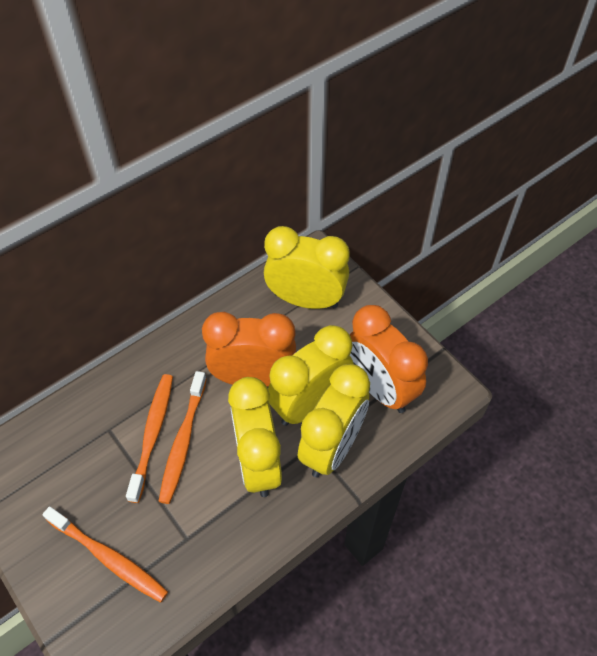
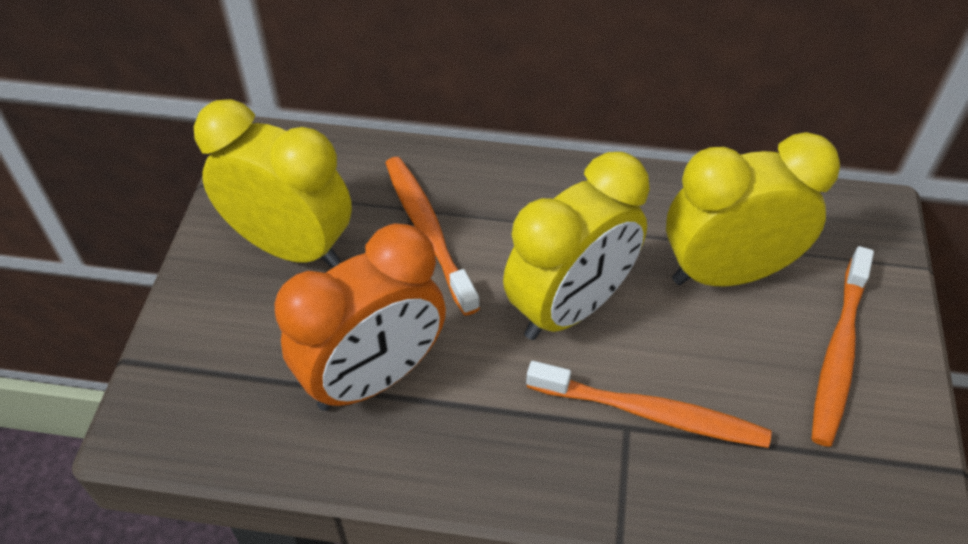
orange clock: 2 -> 1
yellow clock: 4 -> 3

